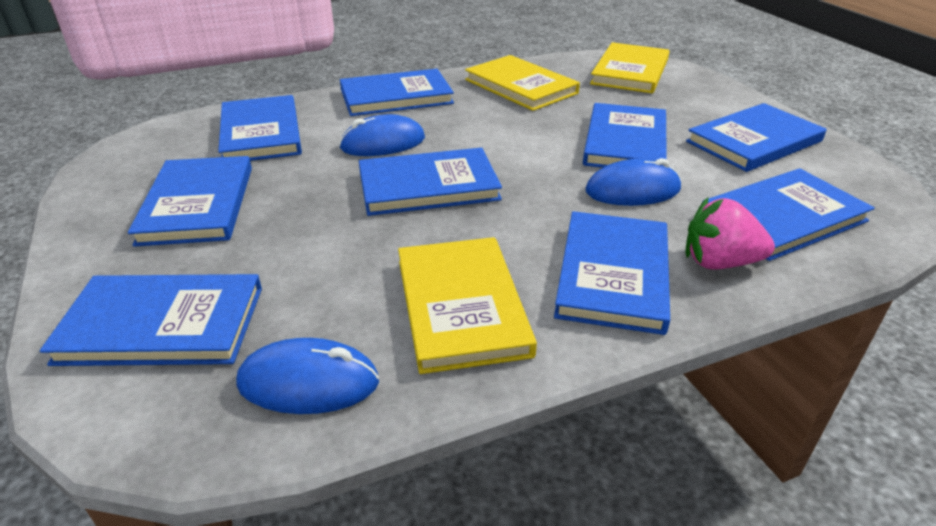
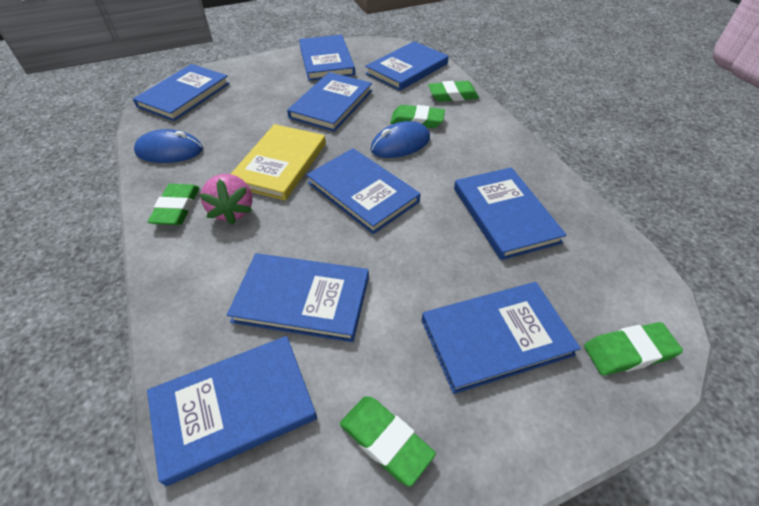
blue mouse: 3 -> 2
green eraser: 0 -> 5
yellow book: 3 -> 1

